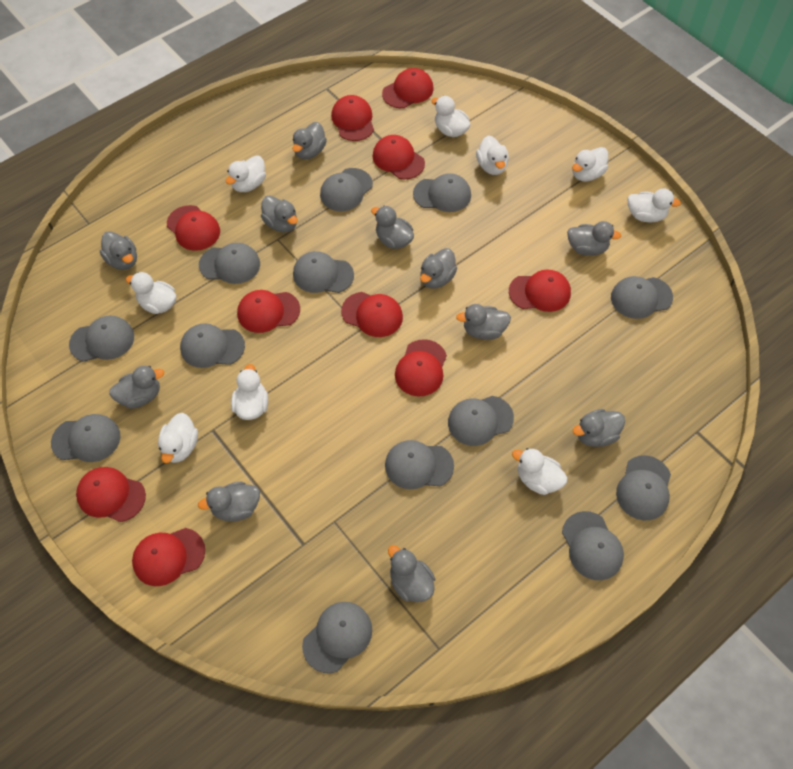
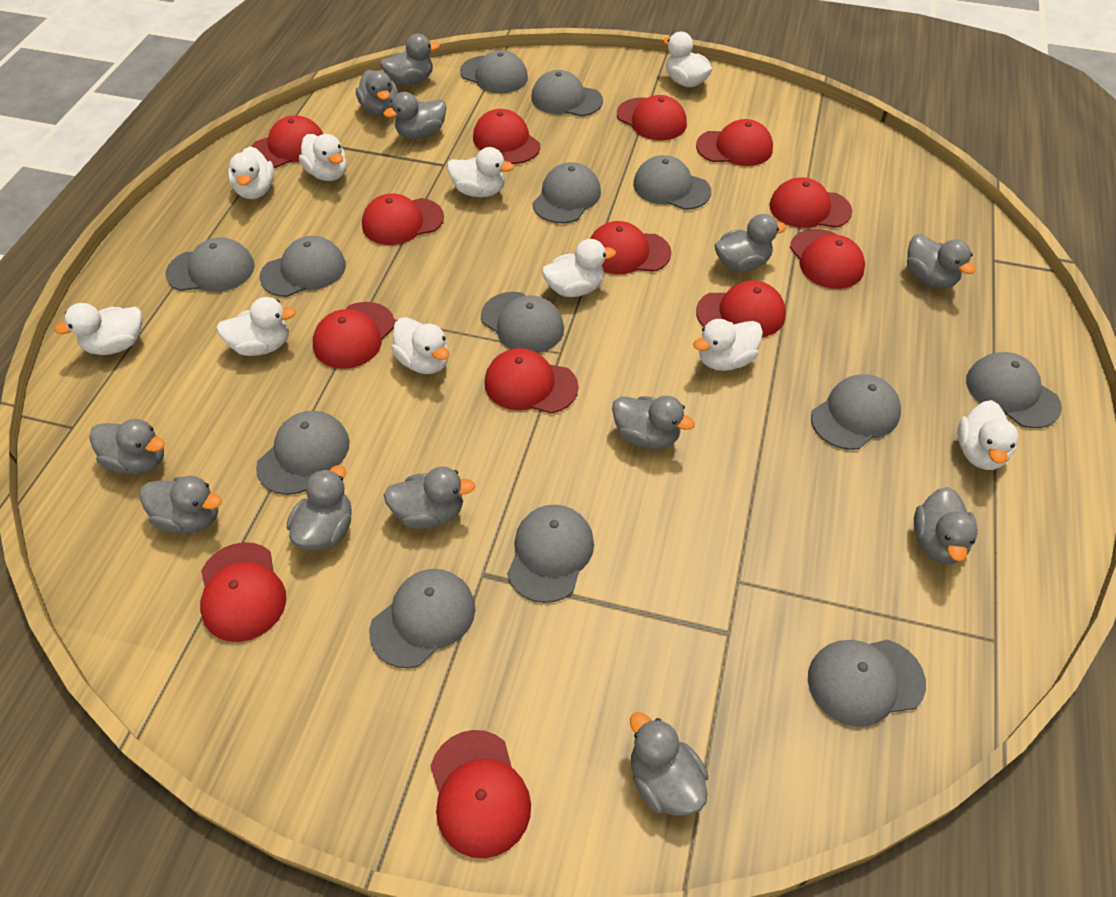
grey duck: 11 -> 12
red cap: 10 -> 13
white duck: 9 -> 10

